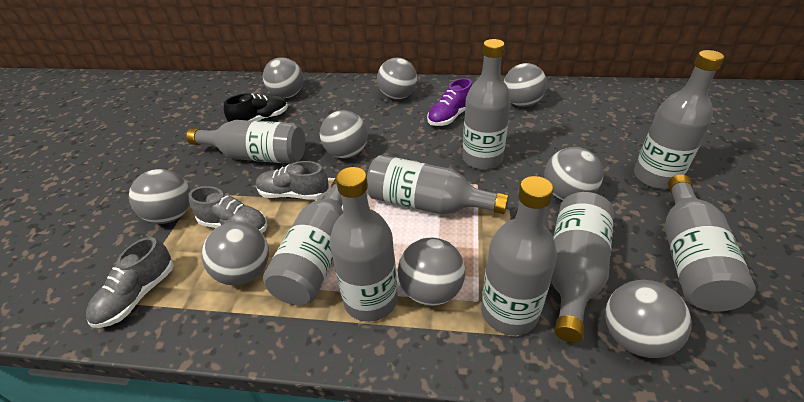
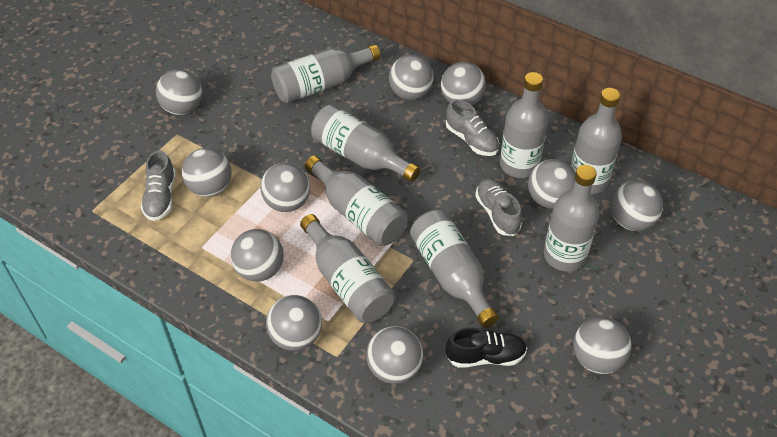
grey ball: 9 -> 11
grey bottle: 9 -> 8
purple shoe: 1 -> 0

